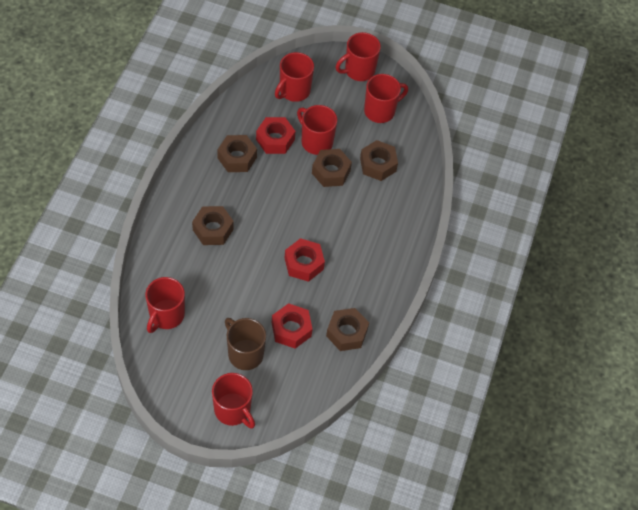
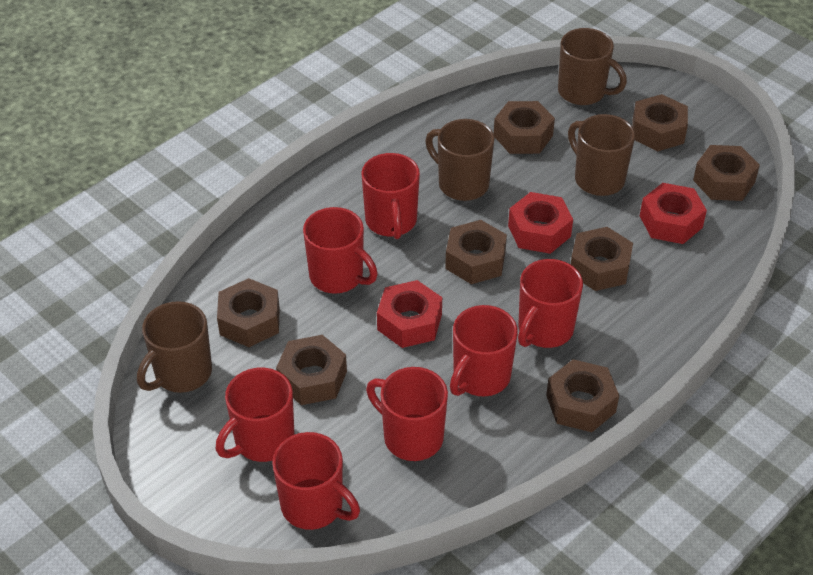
brown mug: 1 -> 4
brown nut: 5 -> 8
red mug: 6 -> 7

